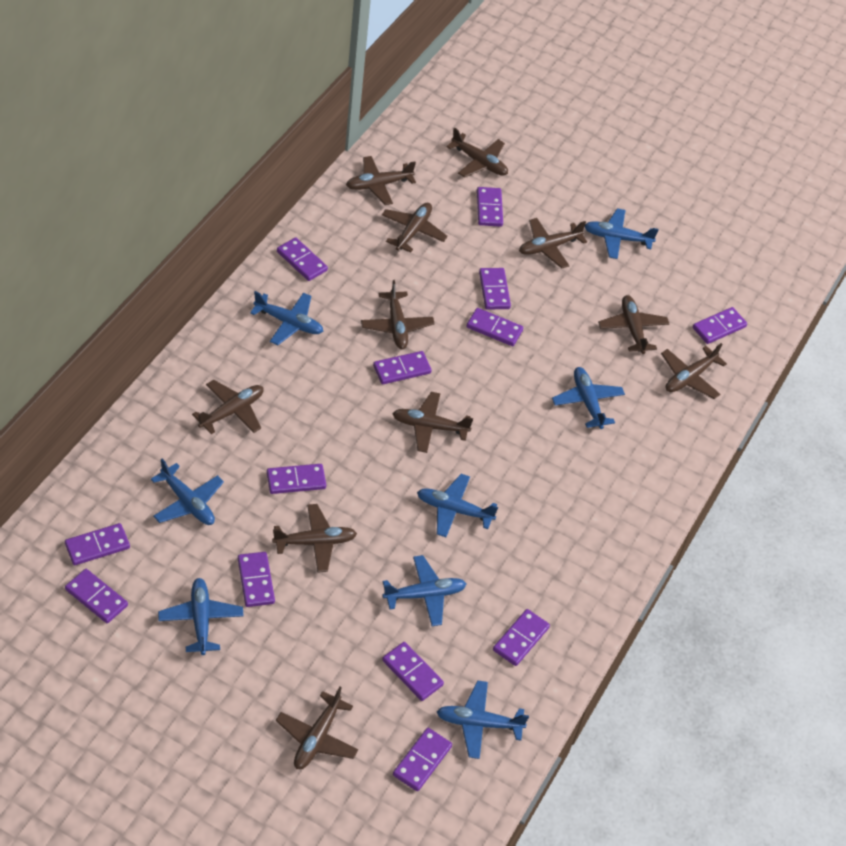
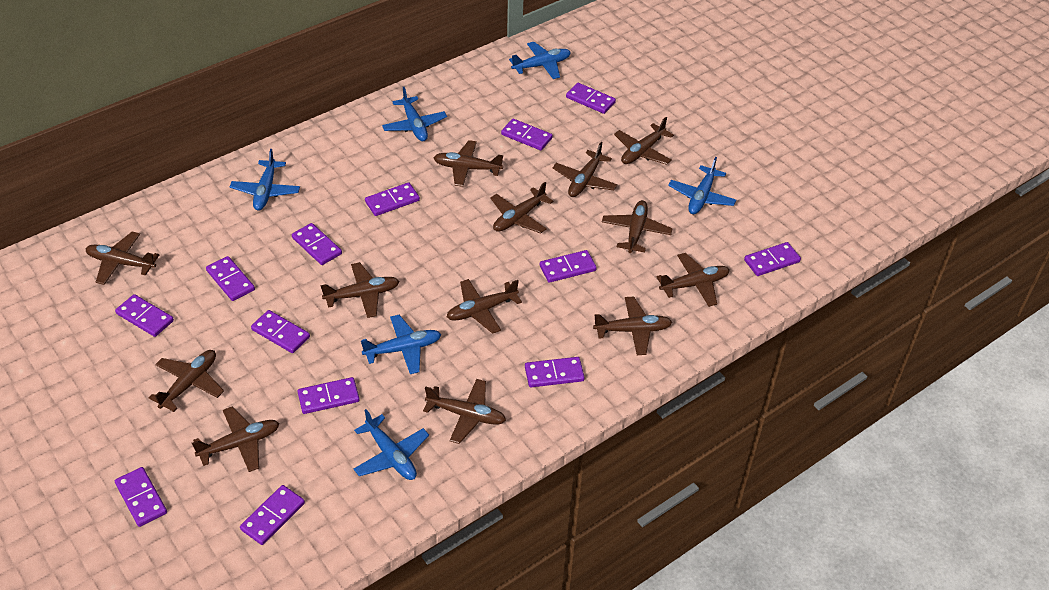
blue plane: 8 -> 6
brown plane: 11 -> 13

